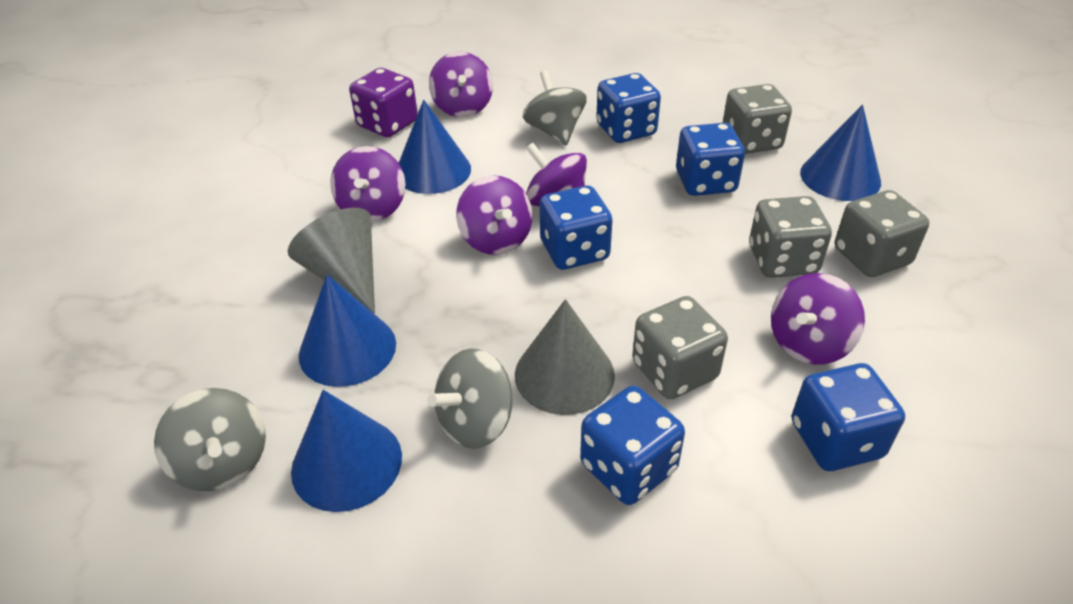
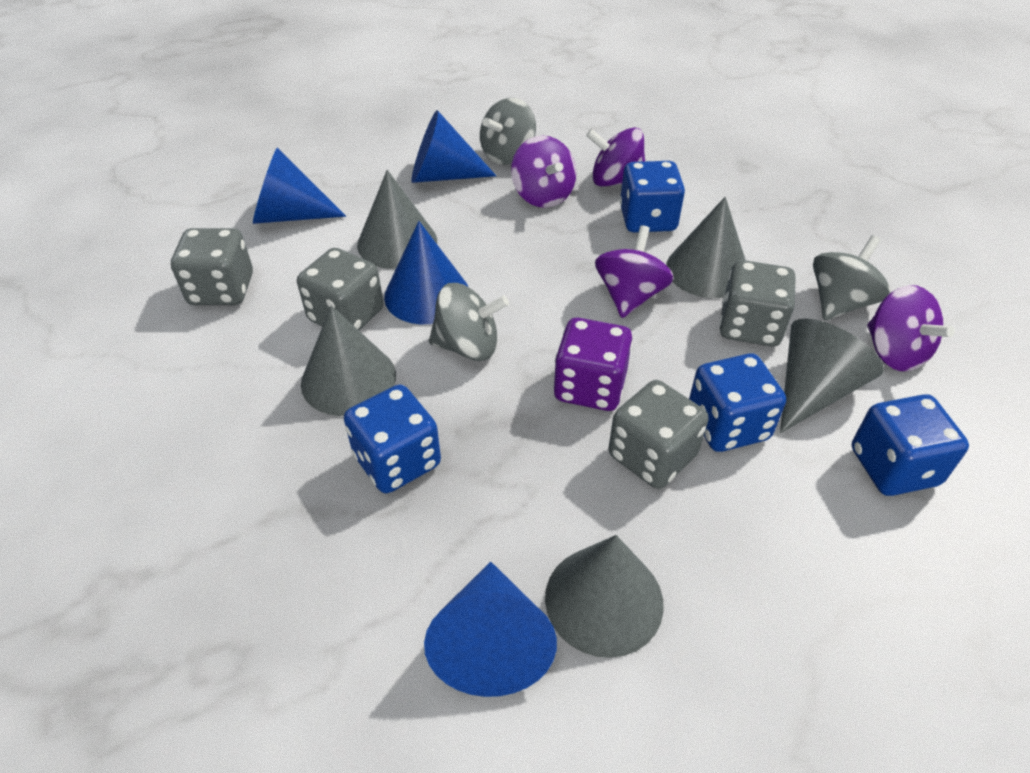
blue dice: 5 -> 4
grey cone: 2 -> 5
purple spinning top: 5 -> 4

